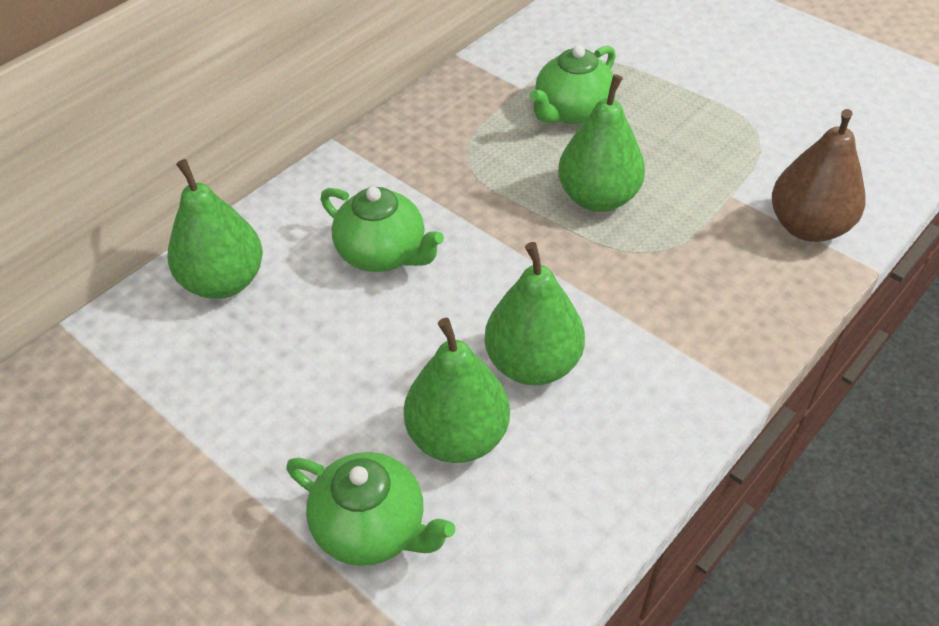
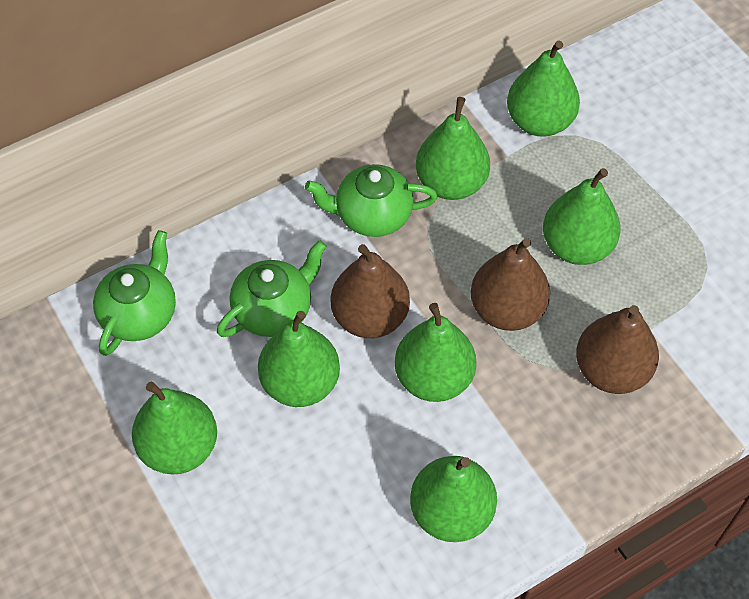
brown pear: 1 -> 3
green pear: 4 -> 7

